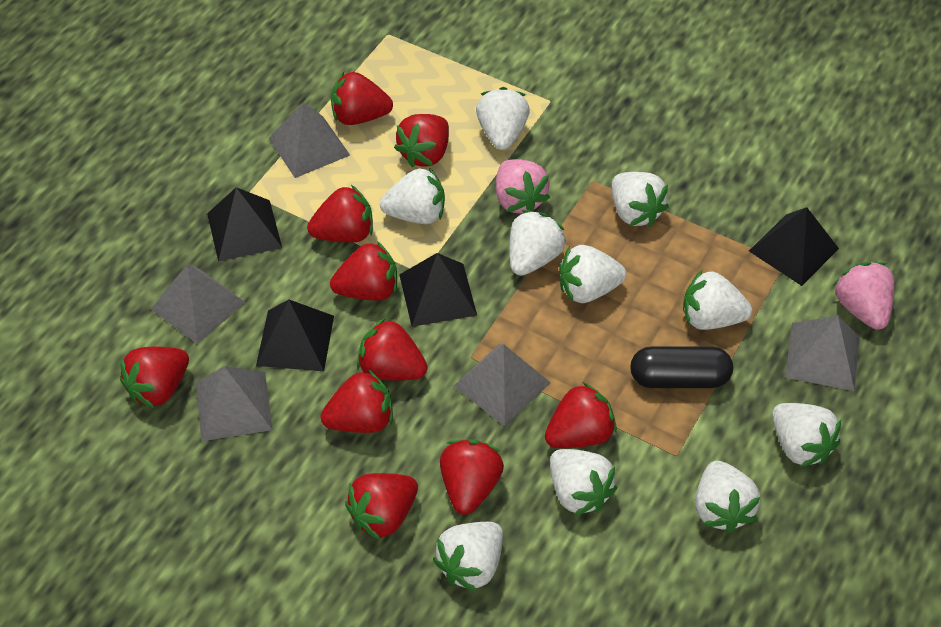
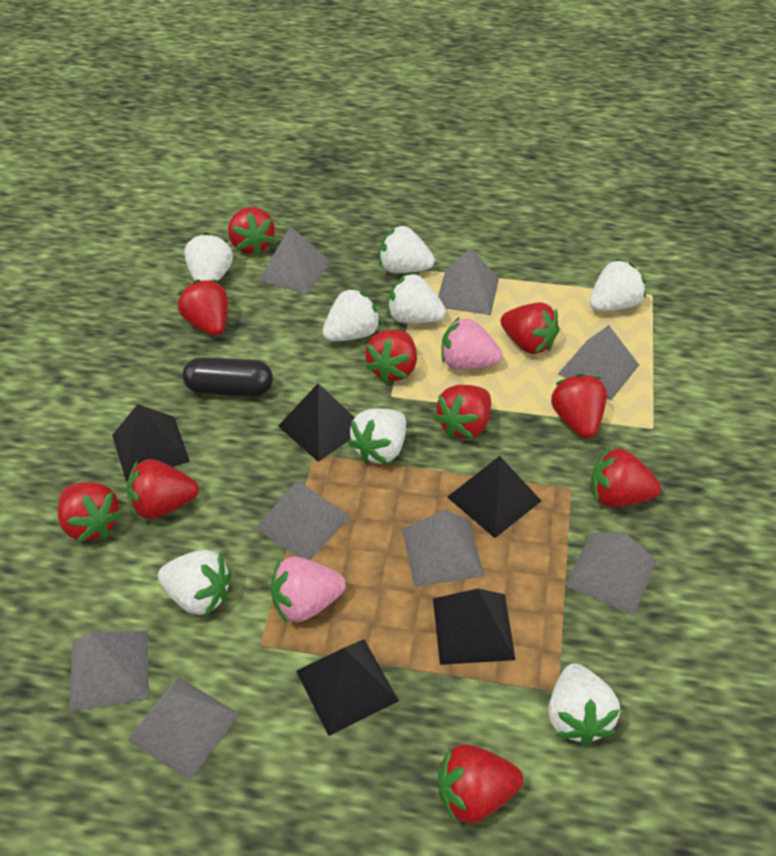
black pyramid: 4 -> 5
grey pyramid: 5 -> 8
white strawberry: 10 -> 8

